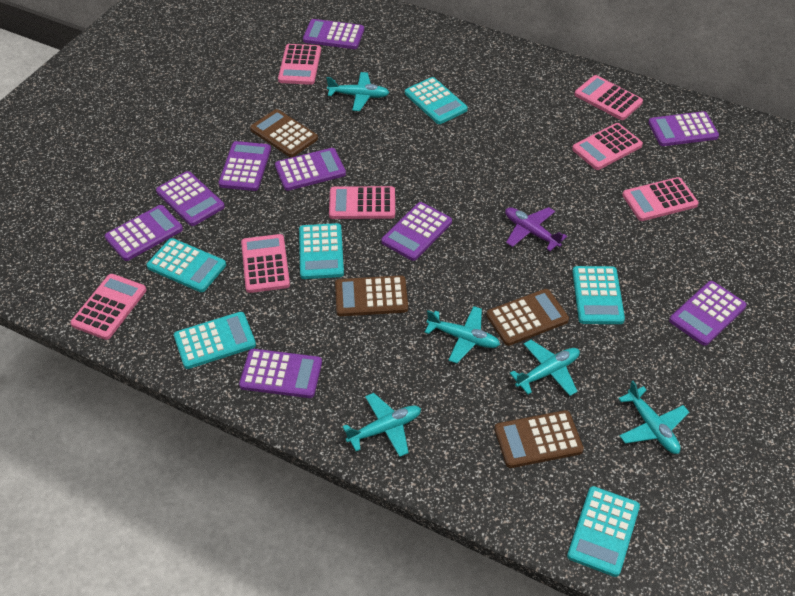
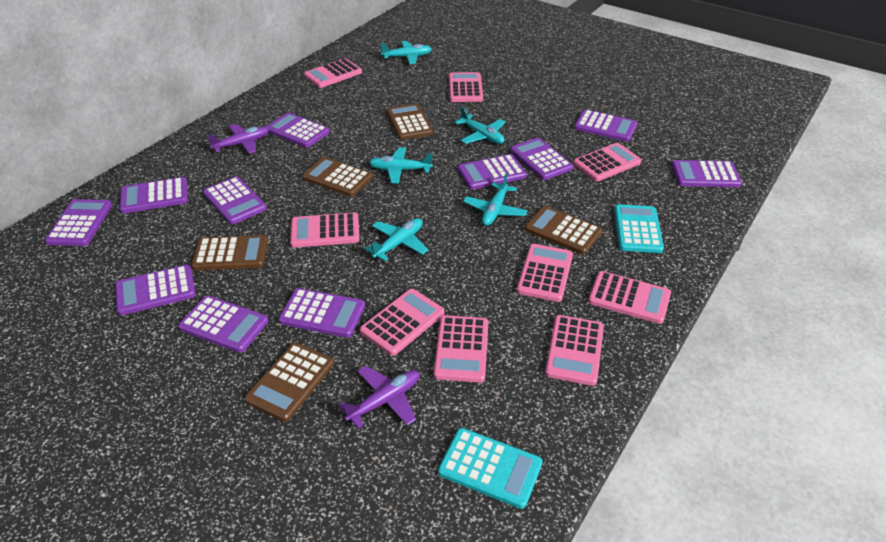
brown calculator: 4 -> 5
pink calculator: 7 -> 9
purple calculator: 9 -> 11
purple plane: 1 -> 2
turquoise calculator: 6 -> 2

